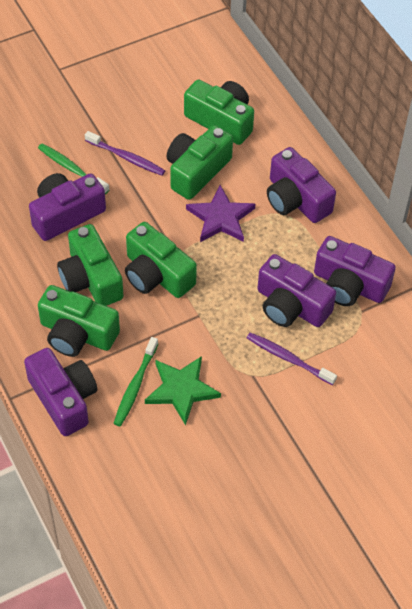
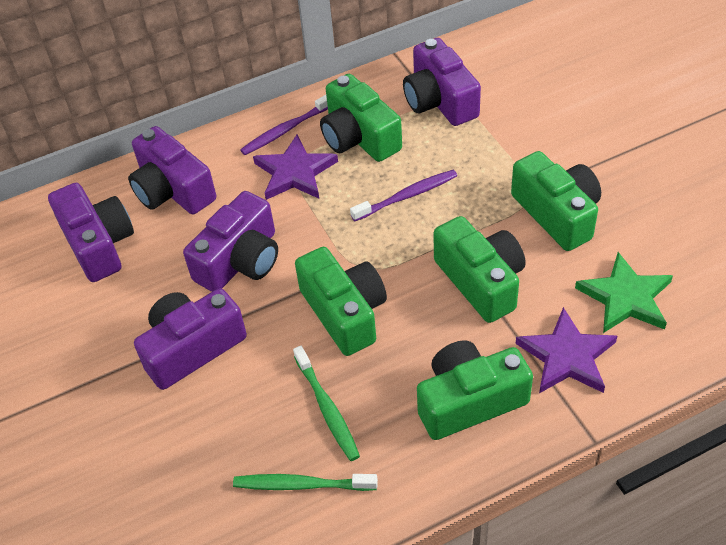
purple star: 1 -> 2

